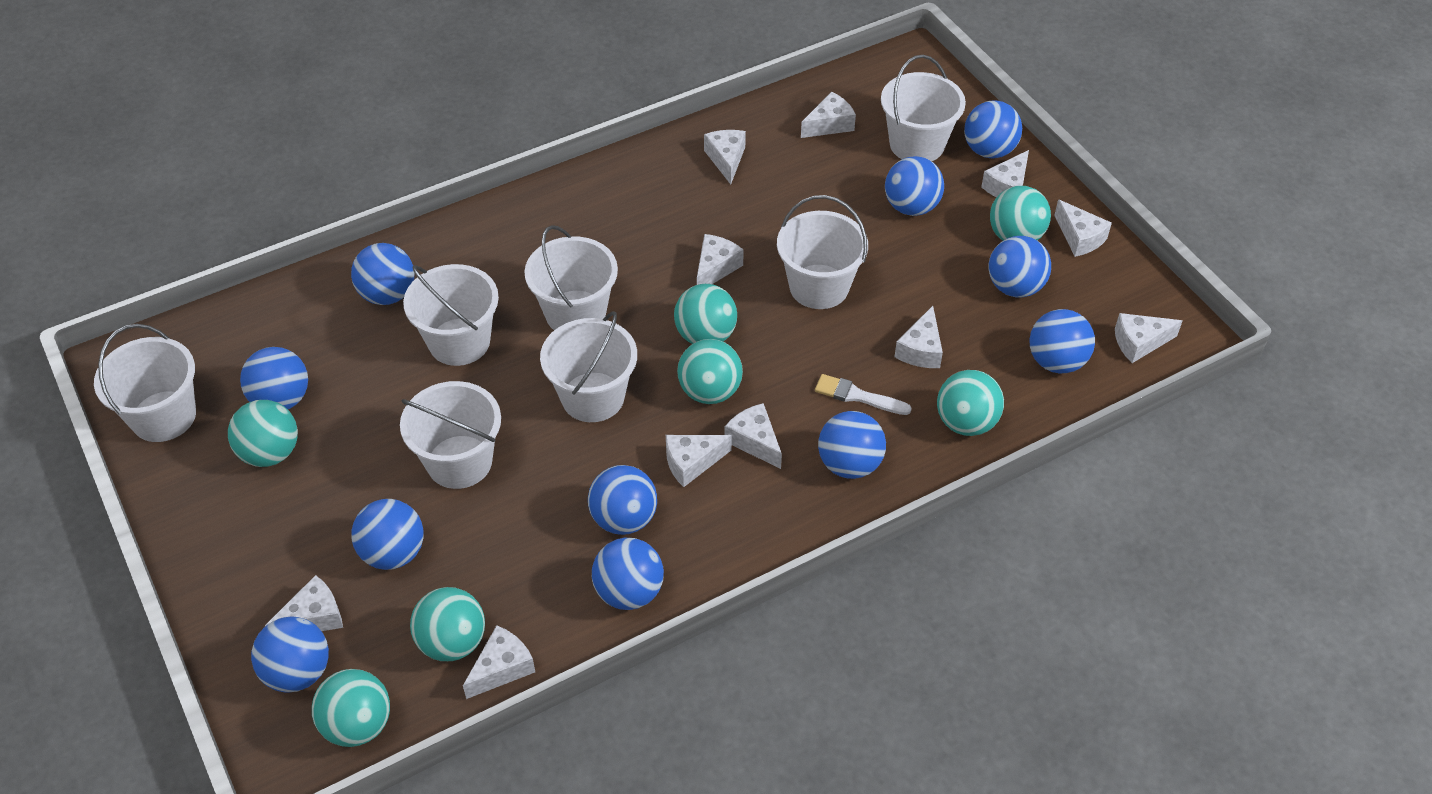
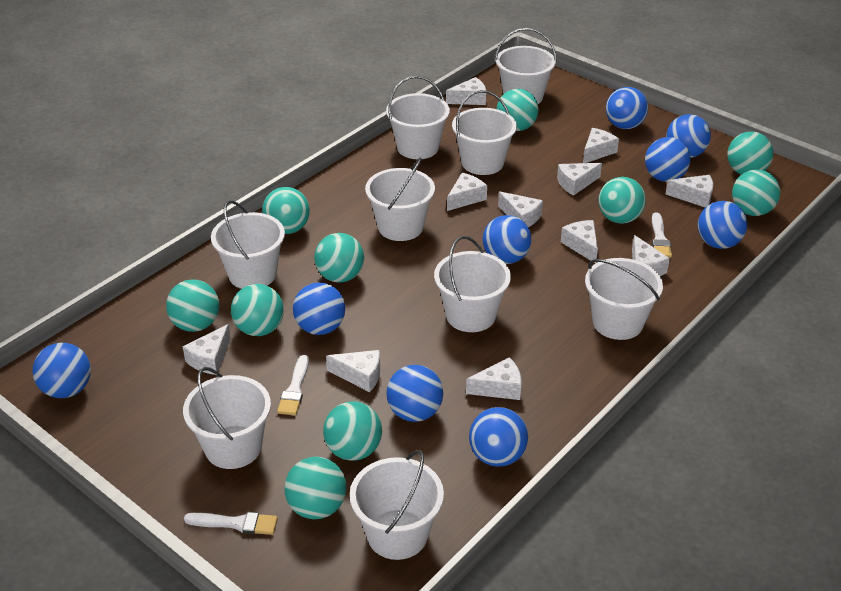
blue ball: 11 -> 9
turquoise ball: 7 -> 10
white brush: 1 -> 3
white bucket: 7 -> 9

